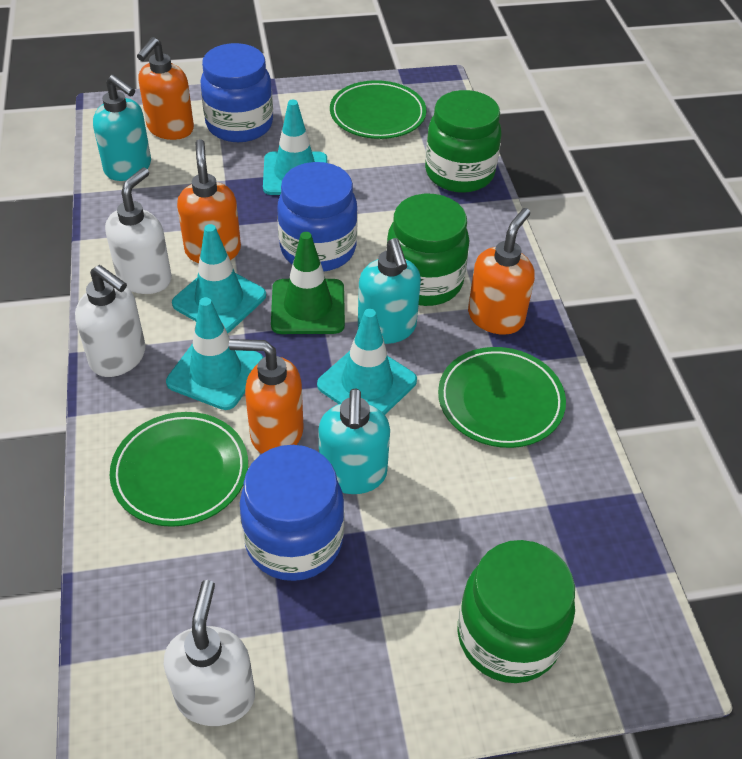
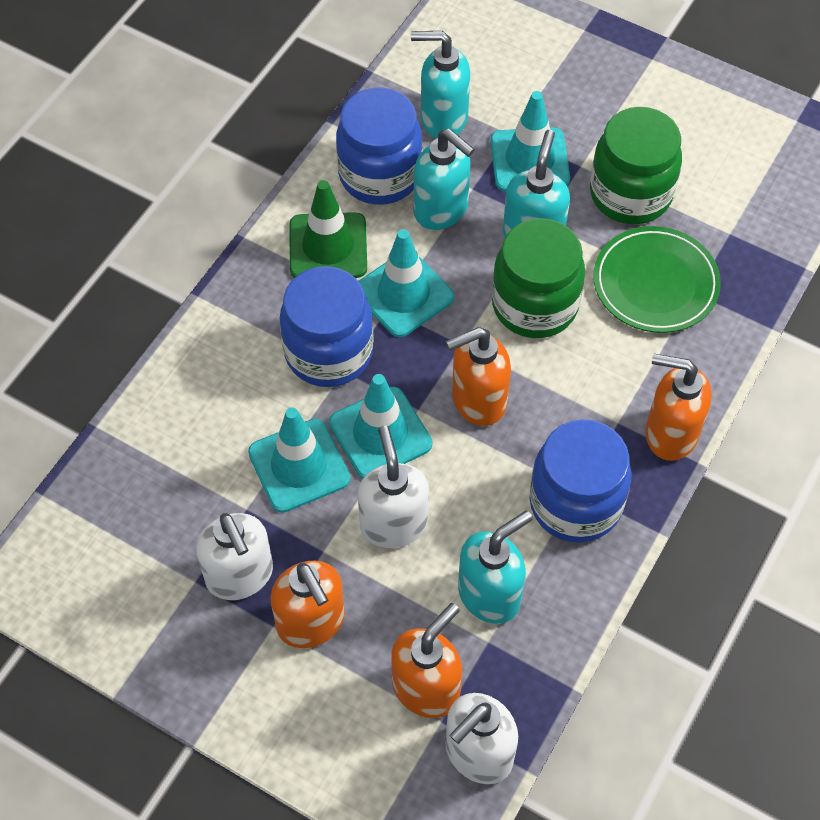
green jar: 3 -> 2
green plate: 3 -> 1
turquoise soap dispenser: 3 -> 4

